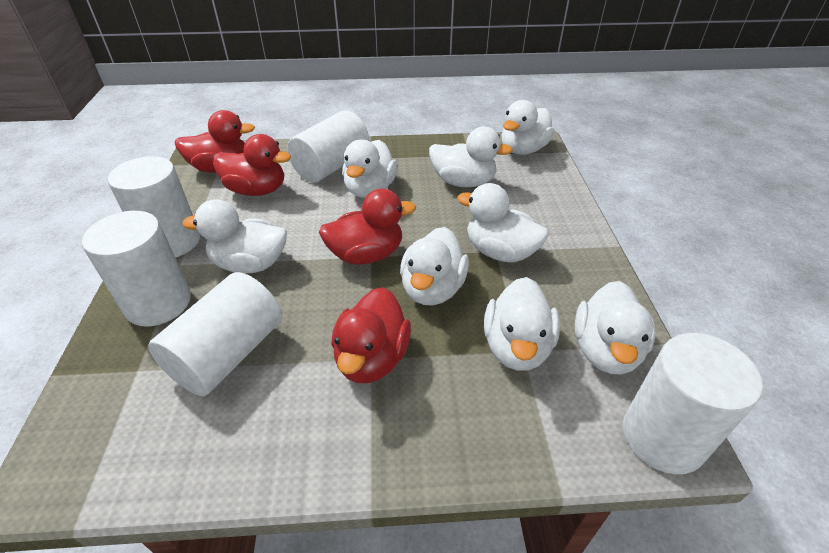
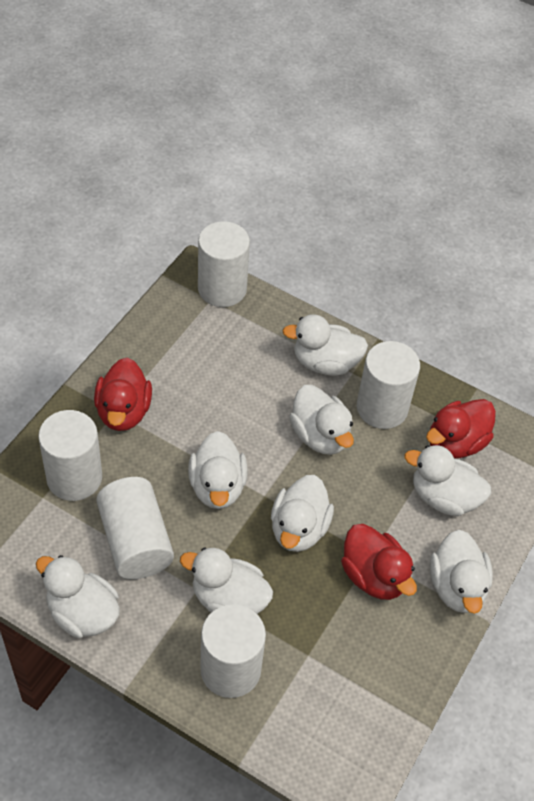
red duck: 4 -> 3

